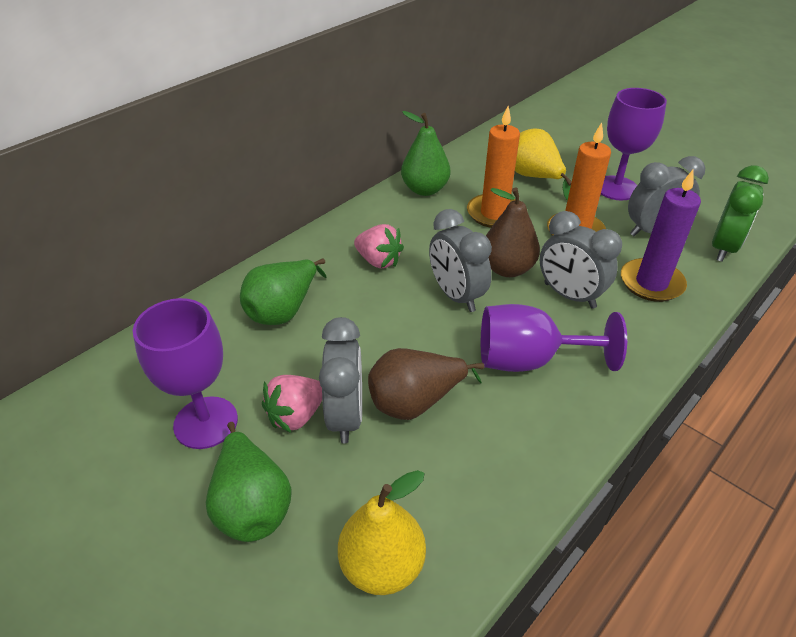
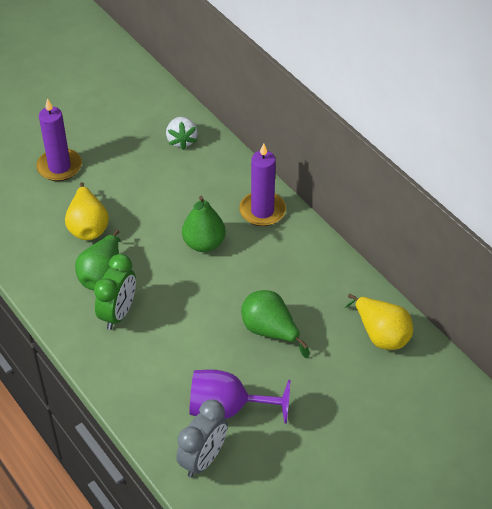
brown pear: 2 -> 0
grey clock: 4 -> 1
orange candle: 2 -> 0
pink strawberry: 2 -> 0
purple candle: 1 -> 2
purple goblet: 3 -> 1
white strawberry: 0 -> 1

